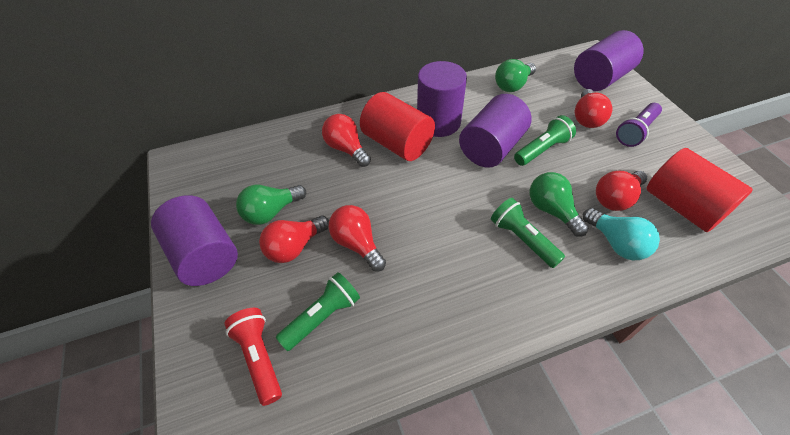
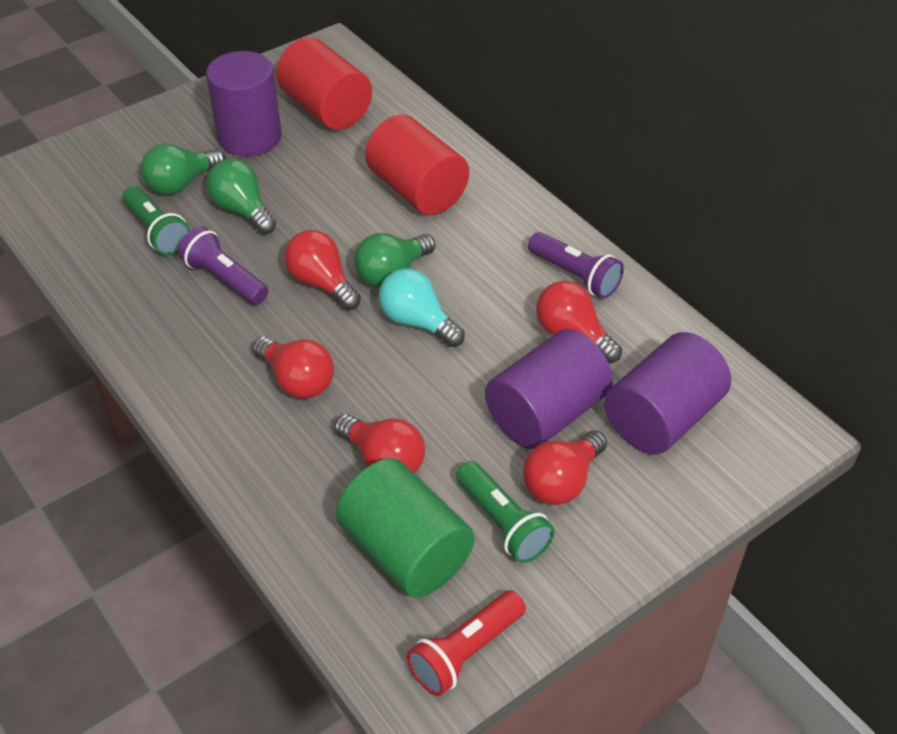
green cylinder: 0 -> 1
green flashlight: 3 -> 2
purple cylinder: 4 -> 3
purple flashlight: 1 -> 2

